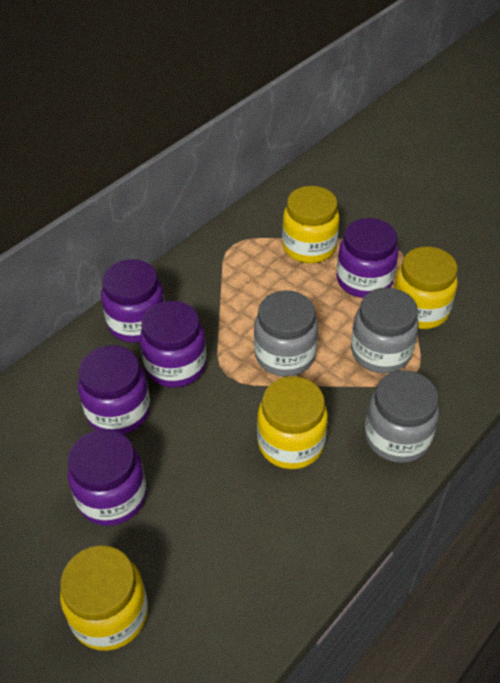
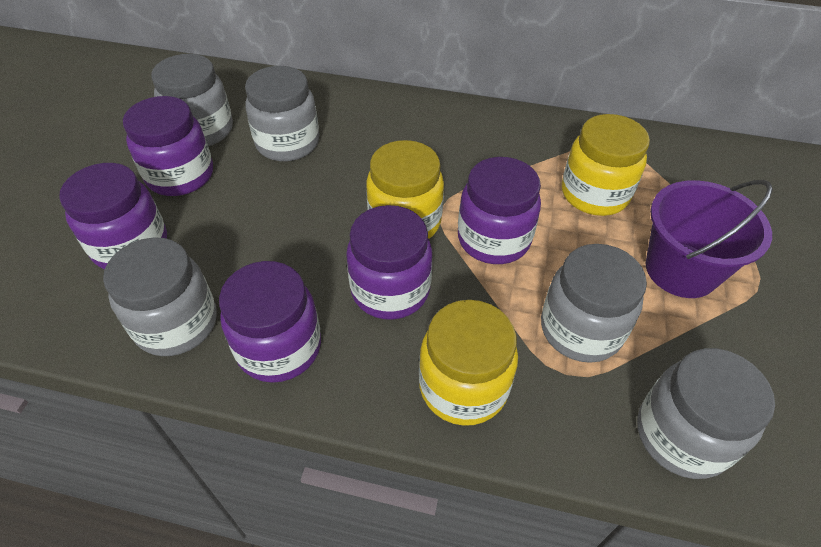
grey jar: 3 -> 5
purple bucket: 0 -> 1
yellow jar: 4 -> 3

